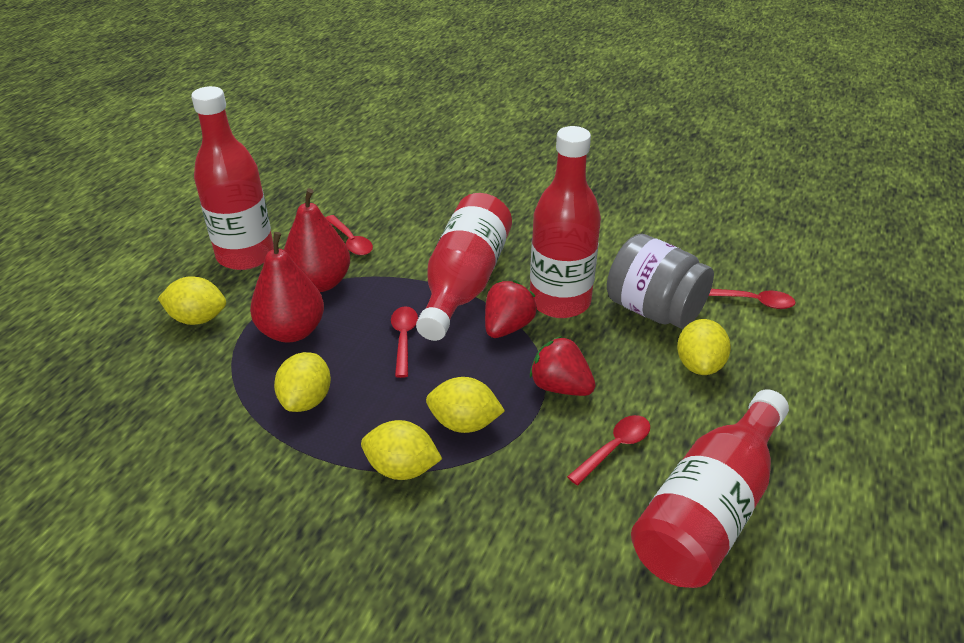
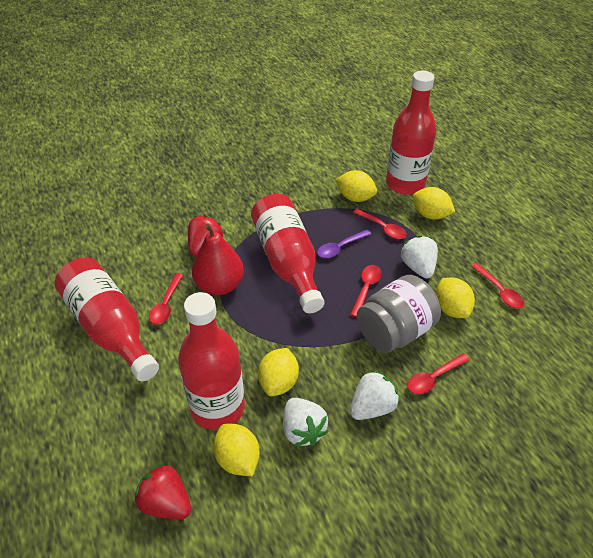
purple spoon: 0 -> 1
red pear: 2 -> 1
red spoon: 4 -> 5
white strawberry: 0 -> 3

